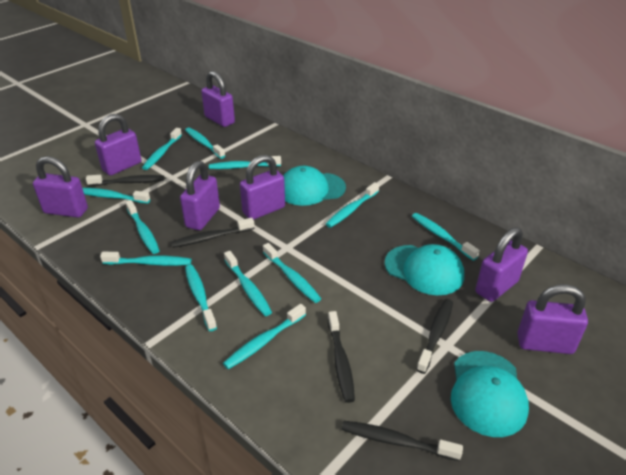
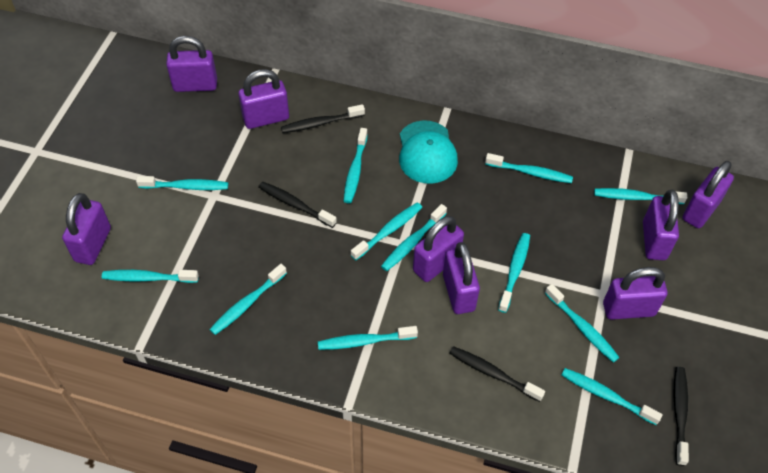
black toothbrush: 5 -> 4
purple padlock: 7 -> 8
turquoise cap: 3 -> 1

